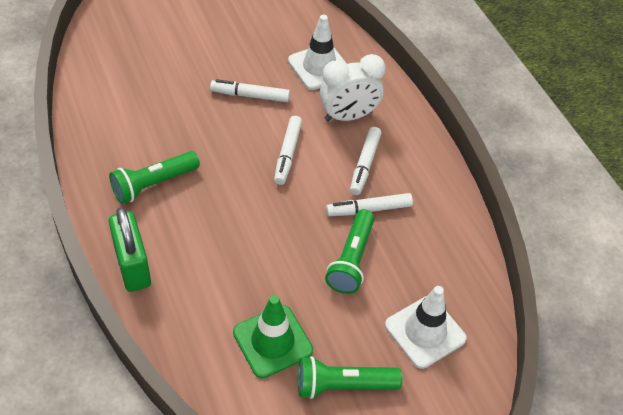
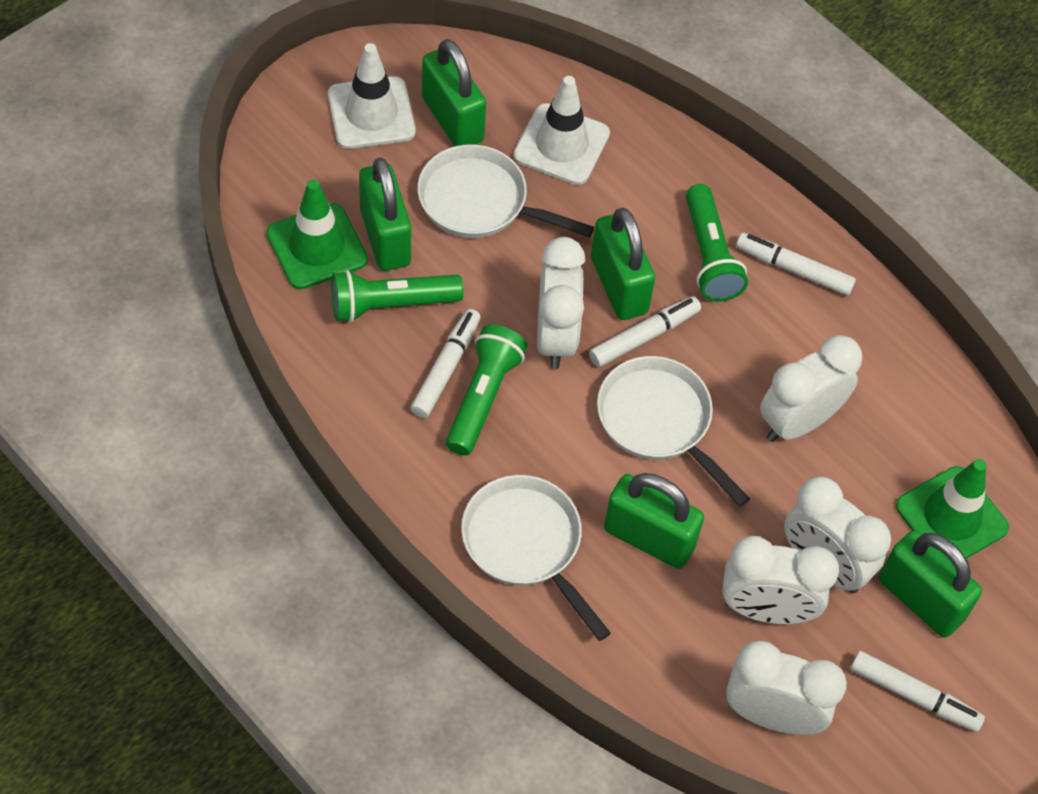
green padlock: 1 -> 5
green traffic cone: 1 -> 2
white clock: 1 -> 5
white pan: 0 -> 3

